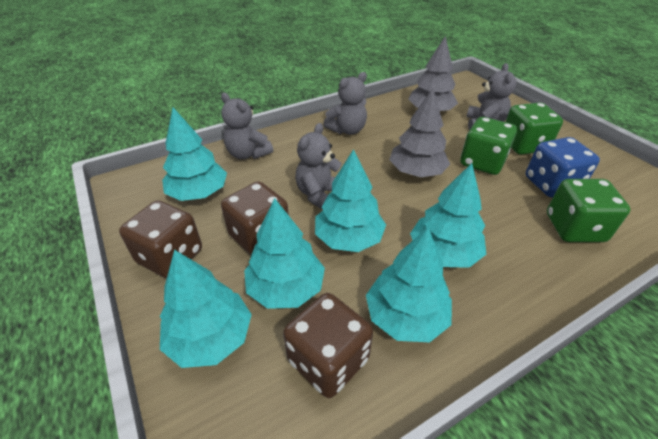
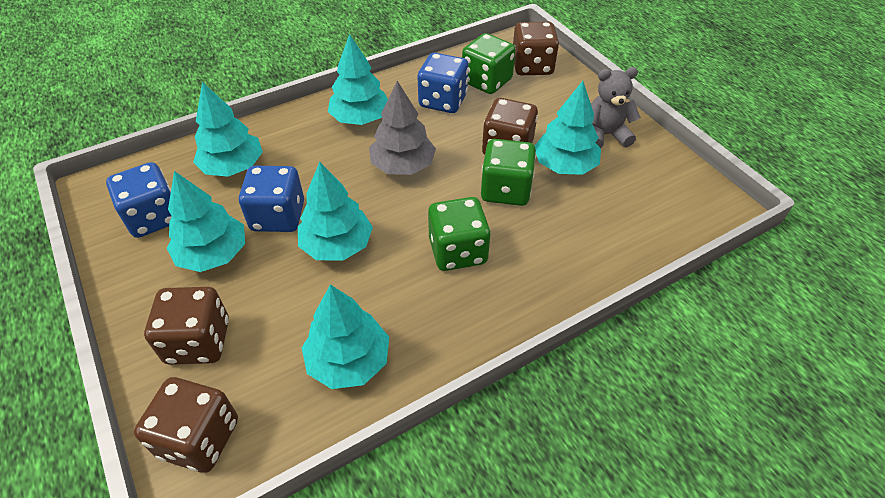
blue dice: 1 -> 3
brown dice: 3 -> 4
grey teddy bear: 4 -> 1
grey tree: 2 -> 1

